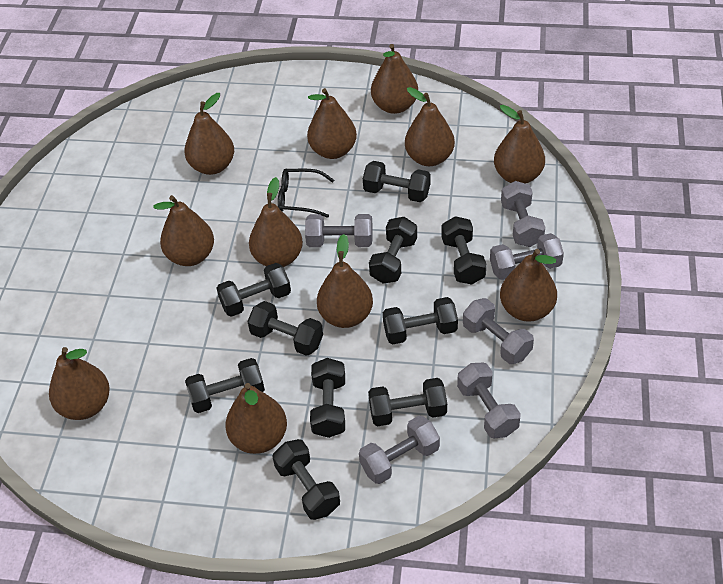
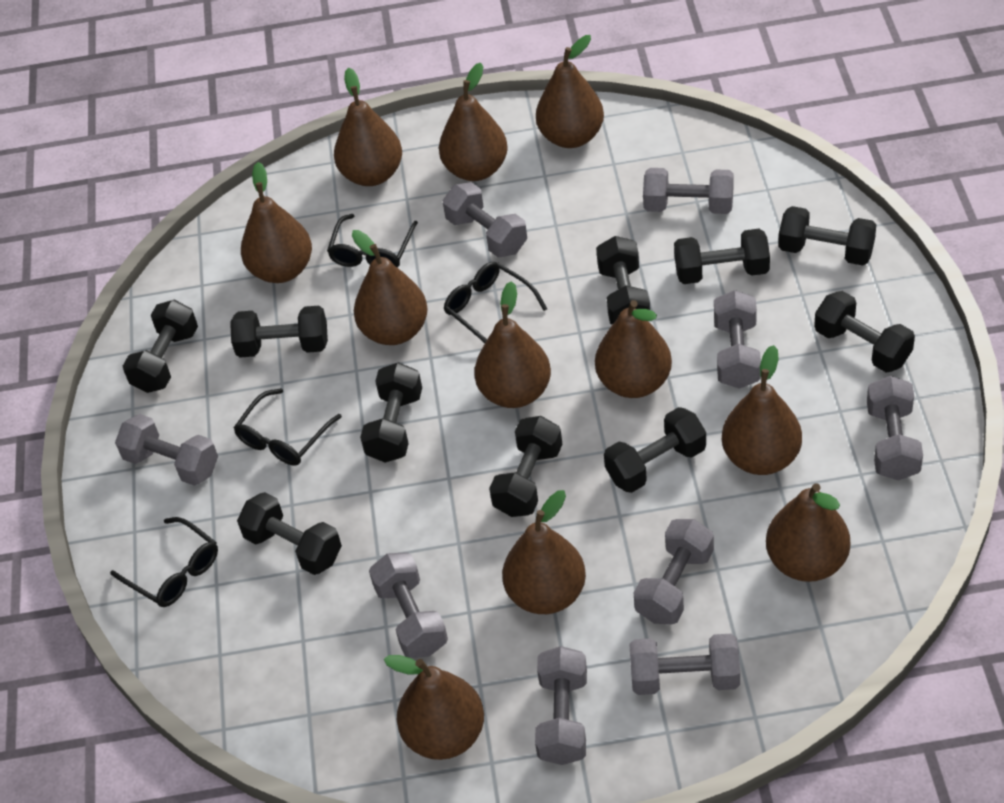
black glasses: 1 -> 4
grey dumbbell: 6 -> 9

